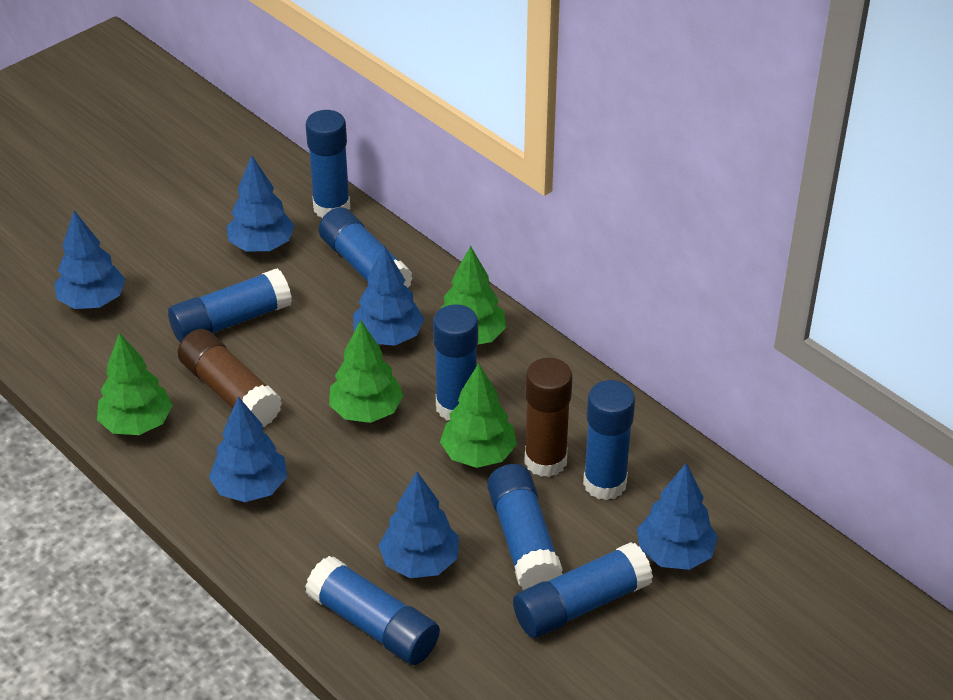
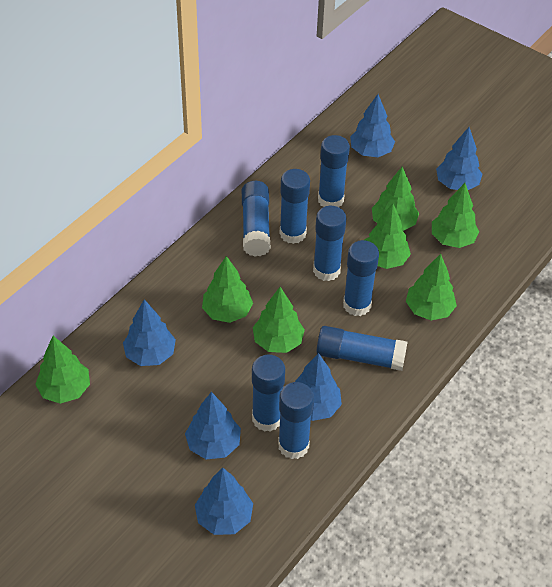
brown glue stick: 2 -> 0
green tree: 4 -> 7

